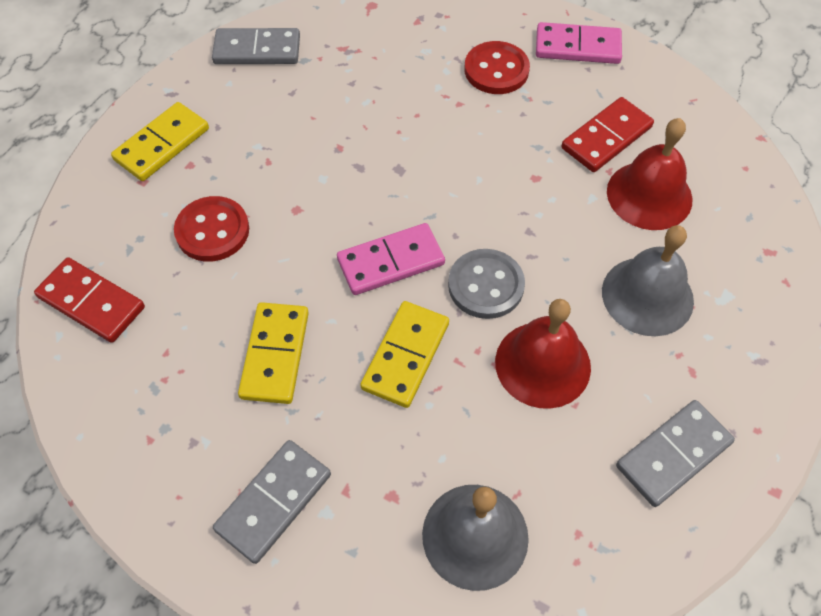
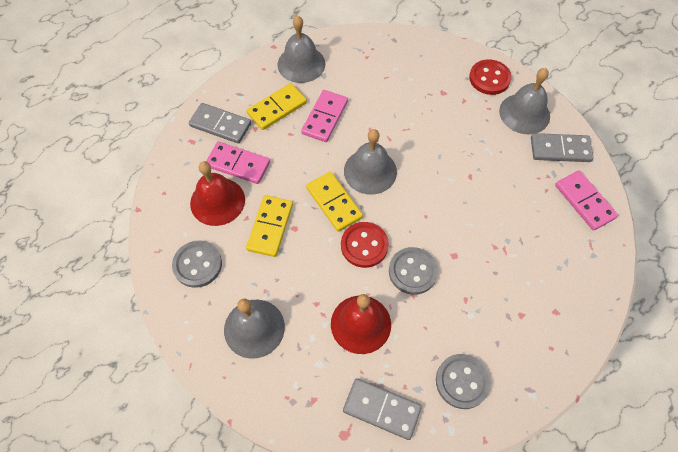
grey bell: 2 -> 4
grey button: 1 -> 3
pink domino: 2 -> 3
red domino: 2 -> 0

